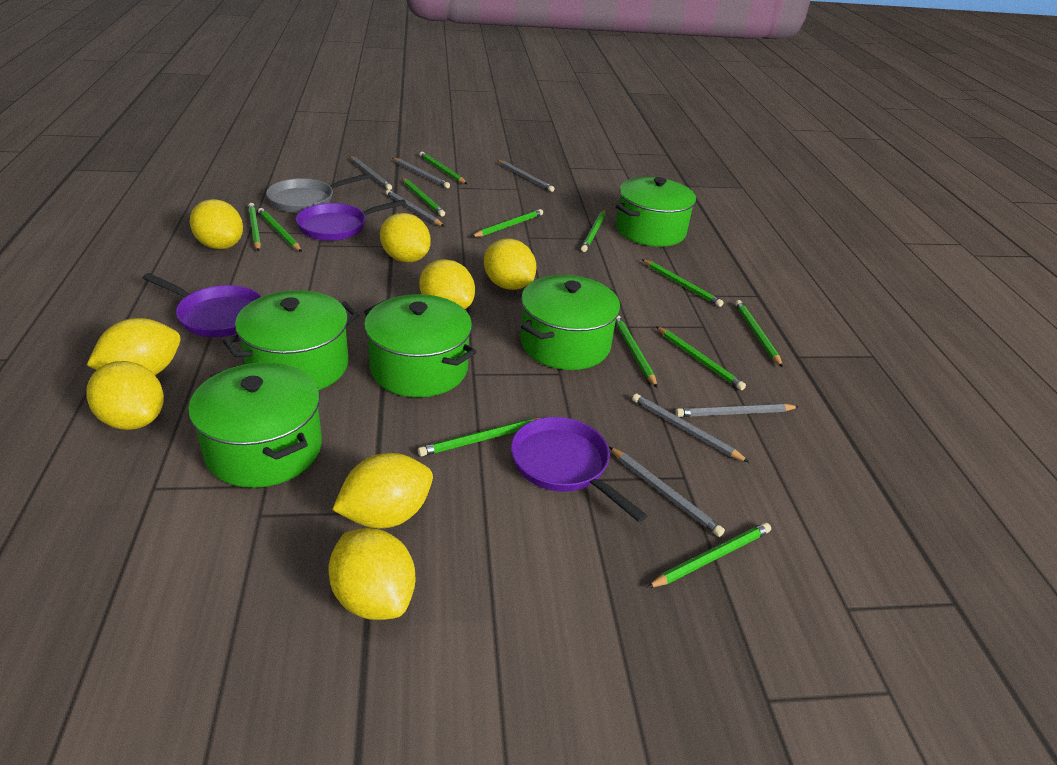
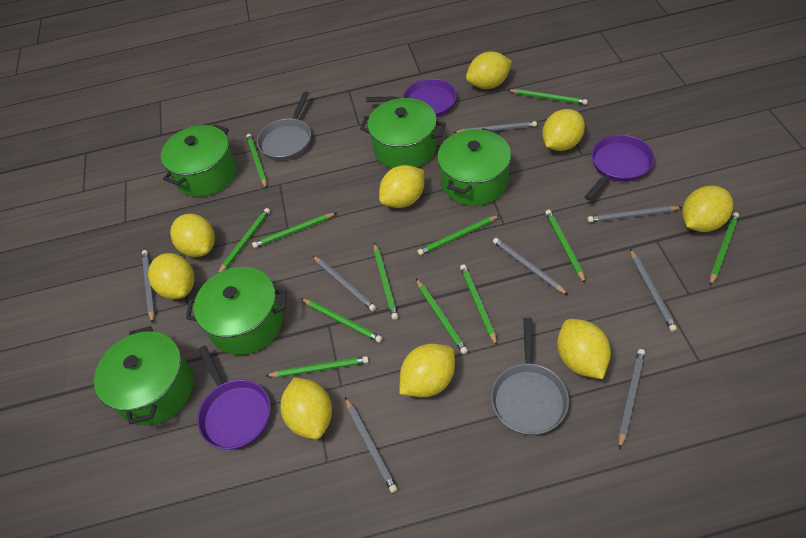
grey pan: 1 -> 2
grey pencil: 7 -> 8
yellow lemon: 8 -> 9

